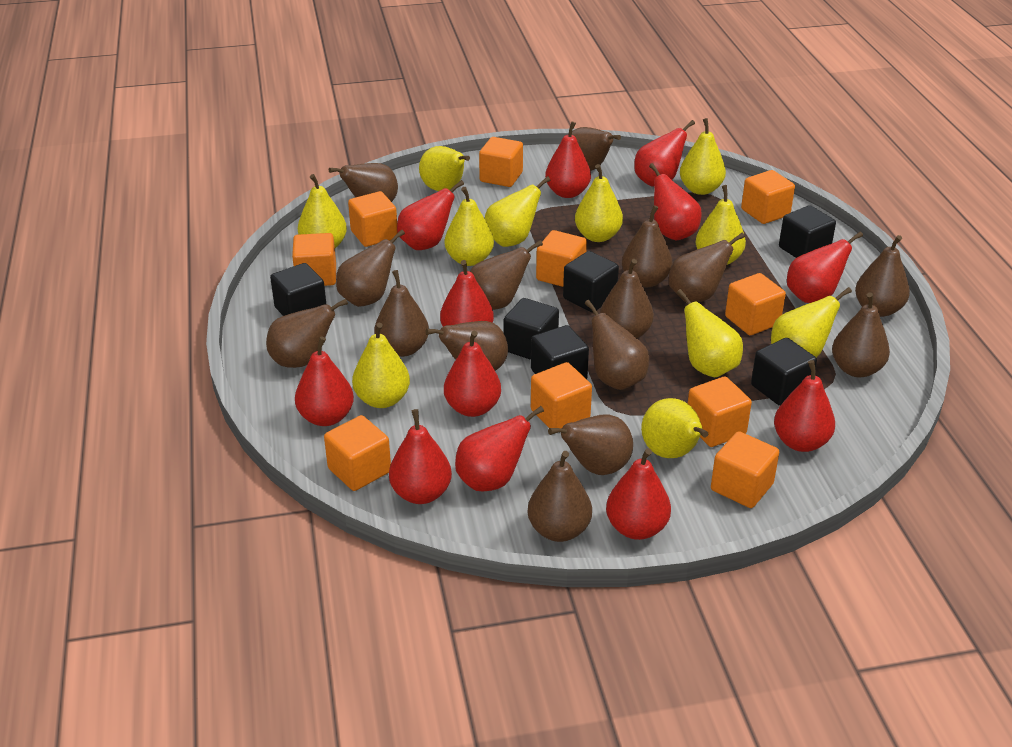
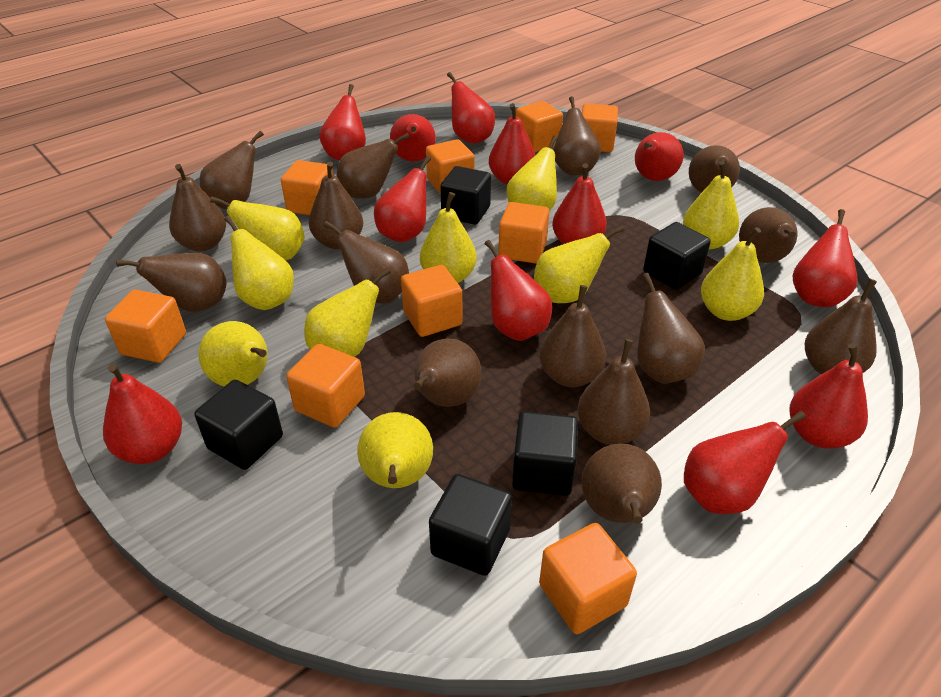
black cube: 6 -> 5
orange cube: 10 -> 9
yellow pear: 11 -> 10

